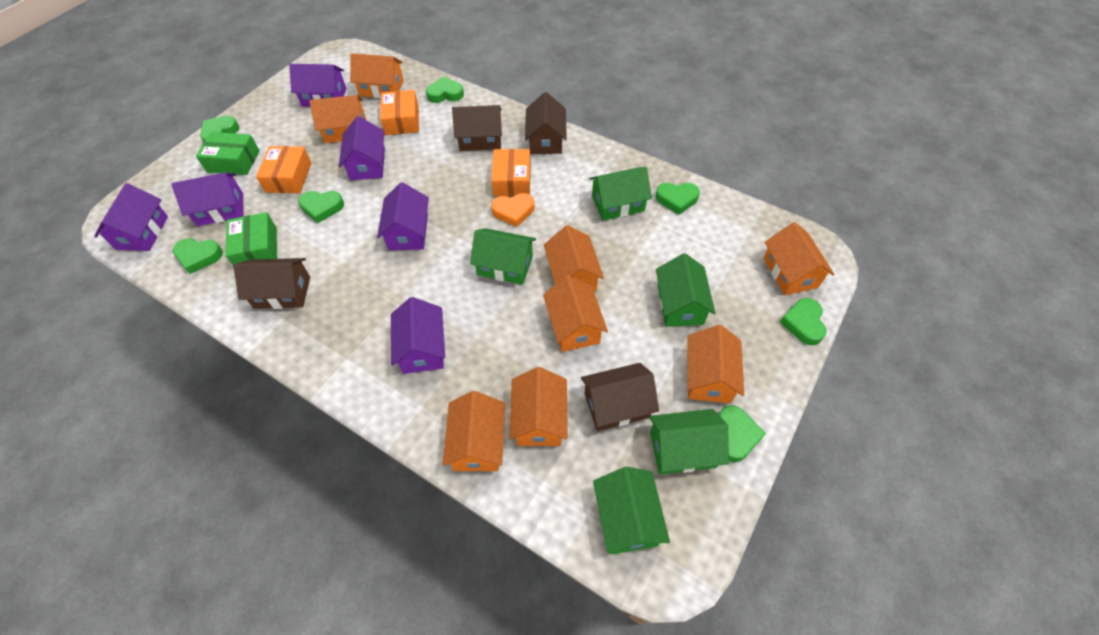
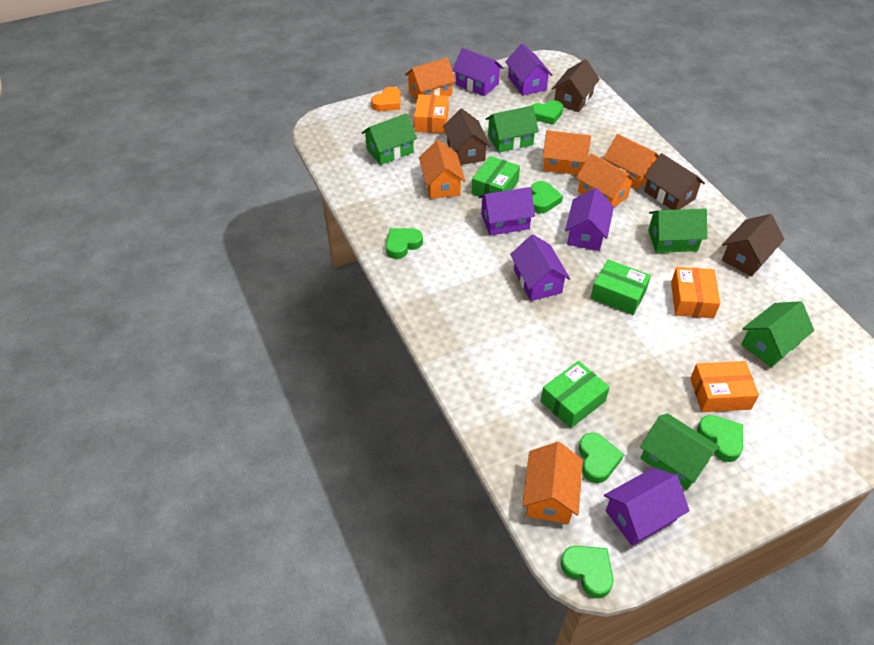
green box: 2 -> 3
green heart: 7 -> 6
orange house: 8 -> 6

